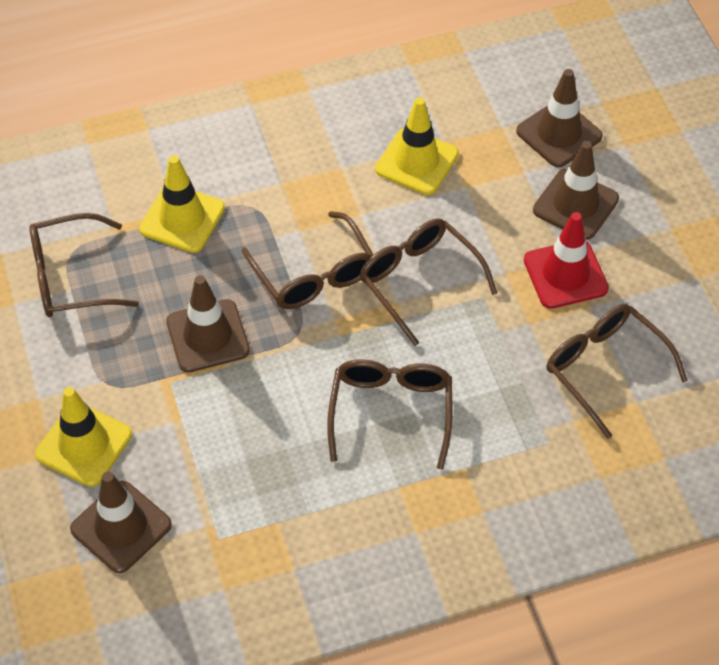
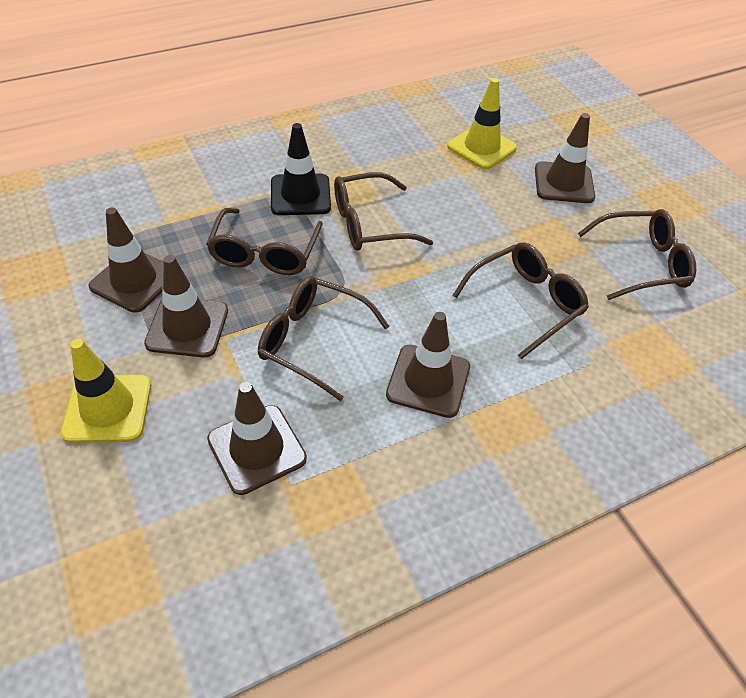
black traffic cone: 0 -> 1
brown traffic cone: 4 -> 5
red traffic cone: 1 -> 0
yellow traffic cone: 3 -> 2

